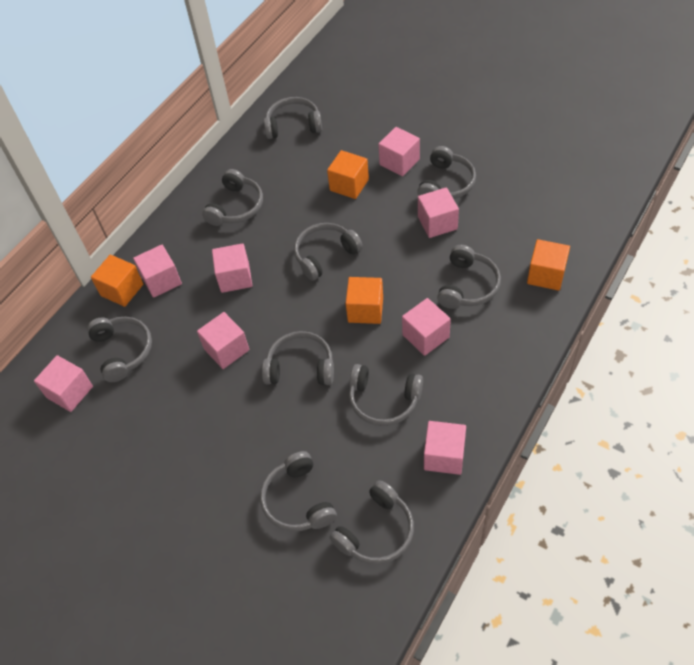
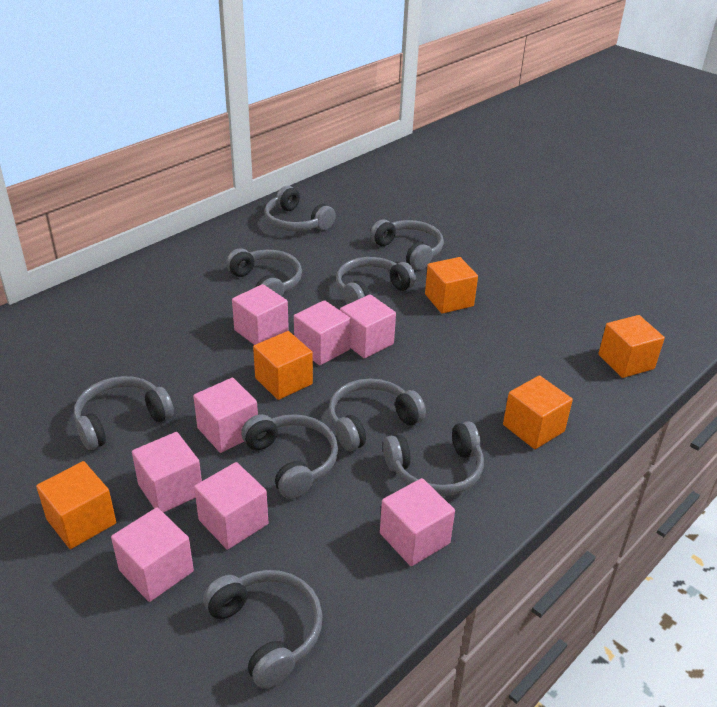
grey headphones: 10 -> 9
orange cube: 4 -> 5

